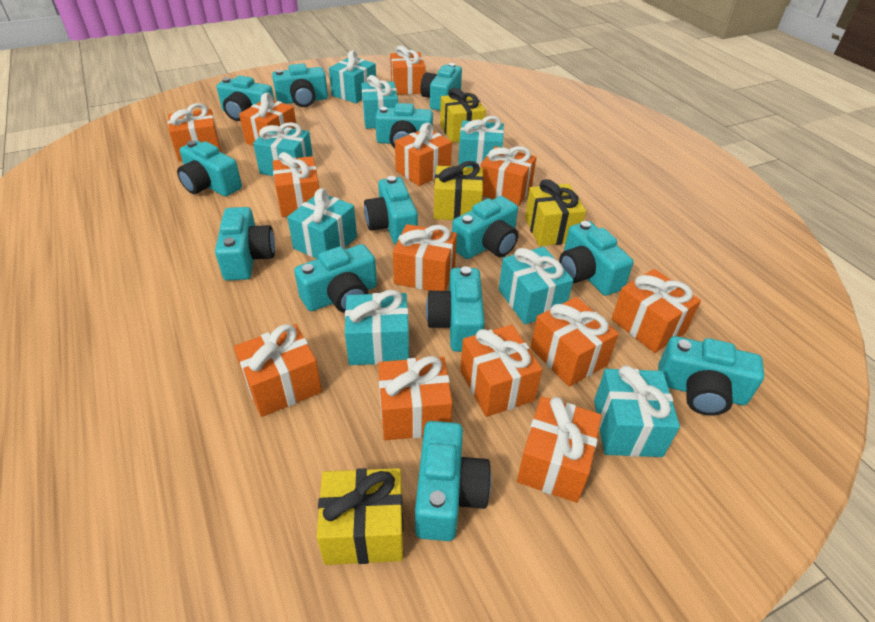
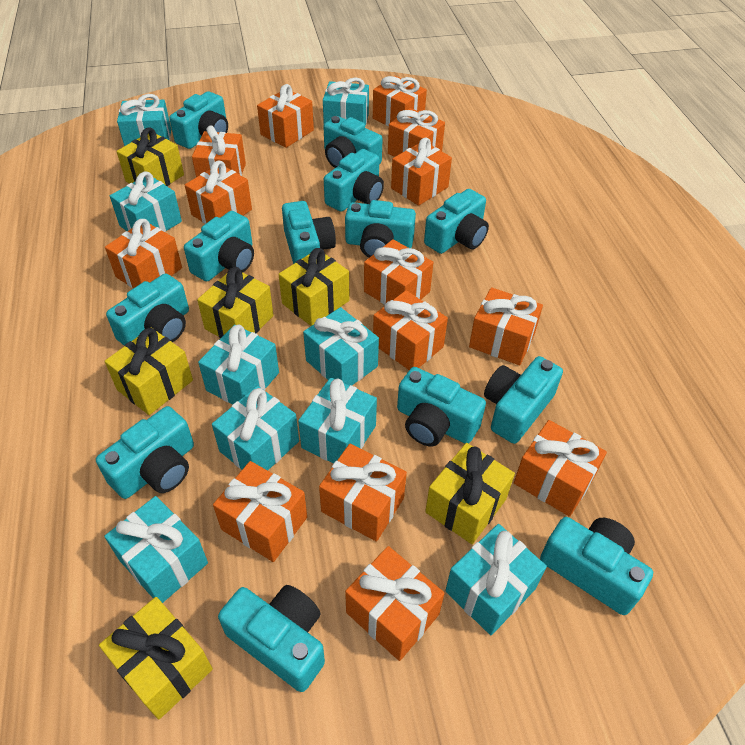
orange gift: 13 -> 14
turquoise gift: 8 -> 9
yellow gift: 4 -> 6

